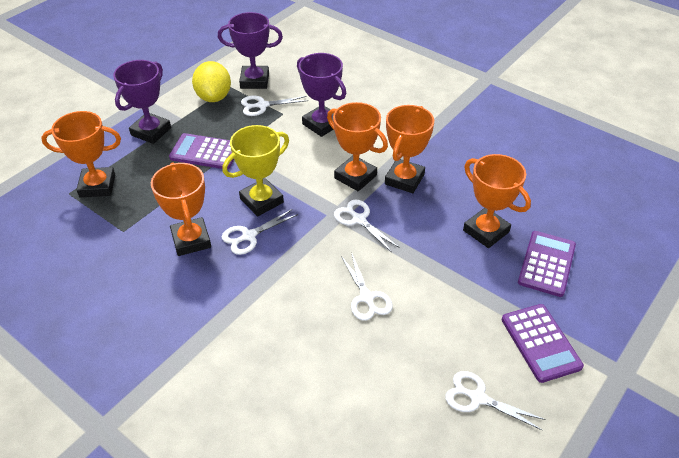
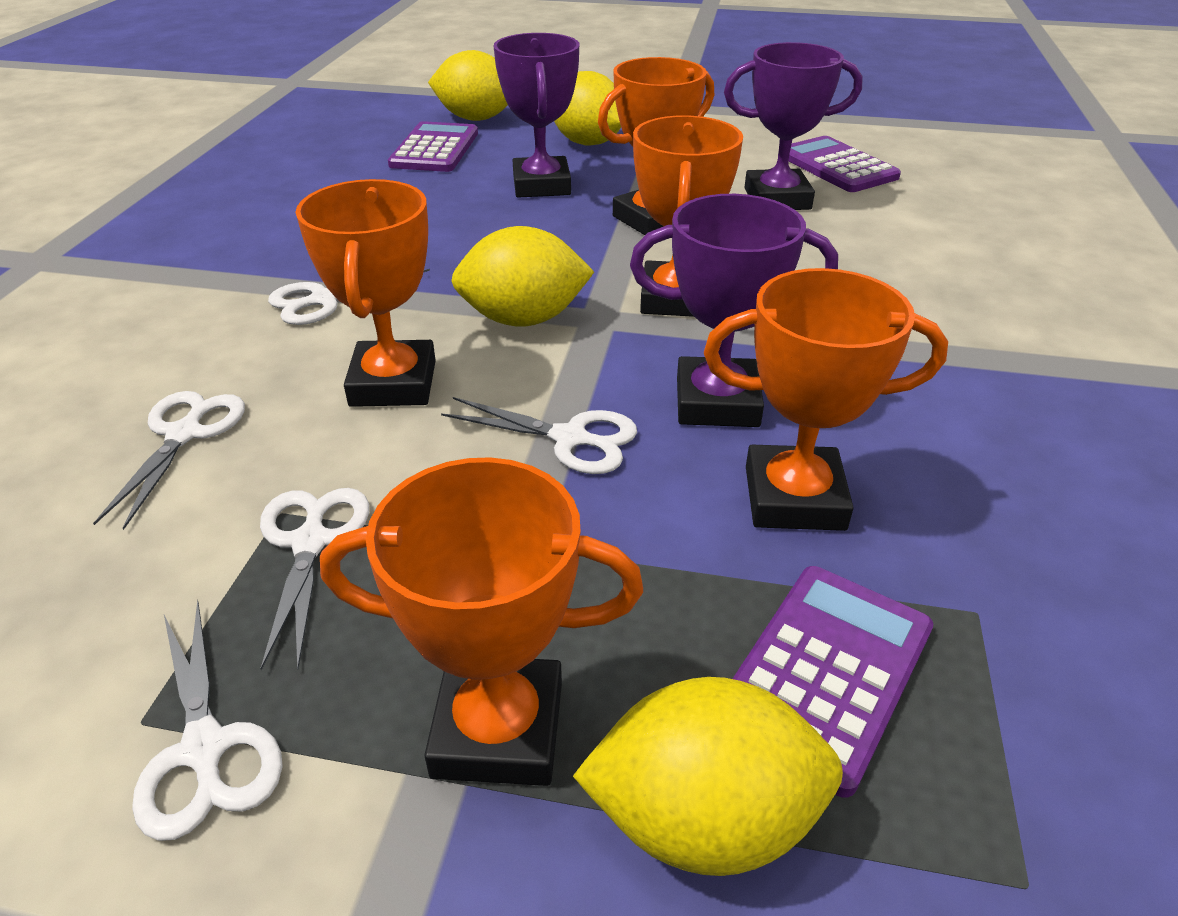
yellow lemon: 1 -> 4
yellow trophy: 1 -> 0

